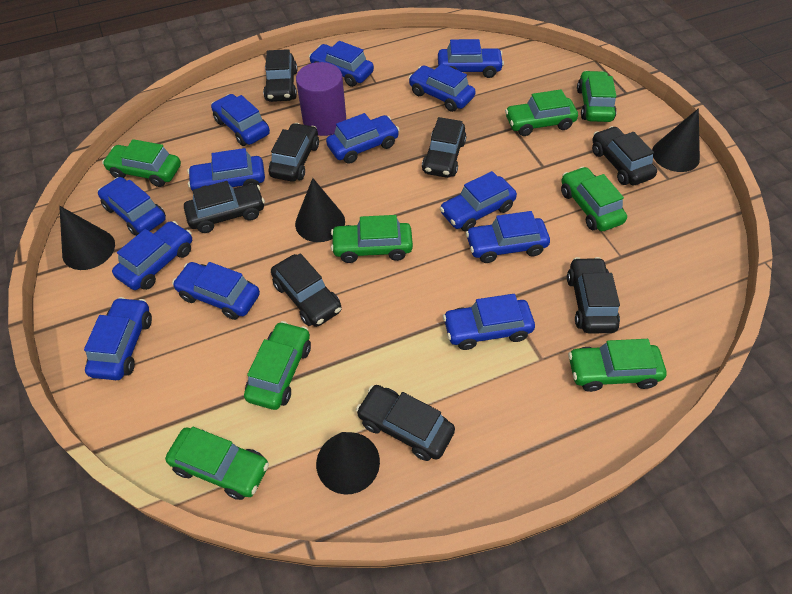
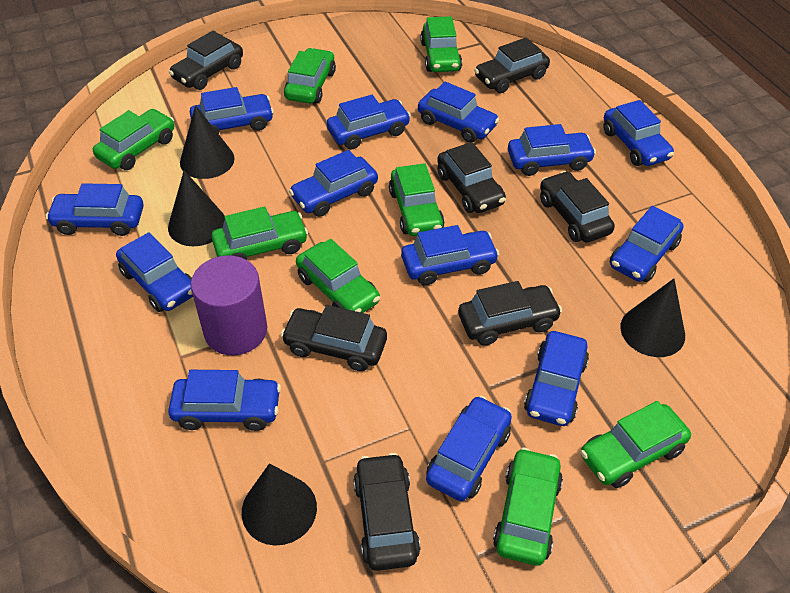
black car: 8 -> 7

